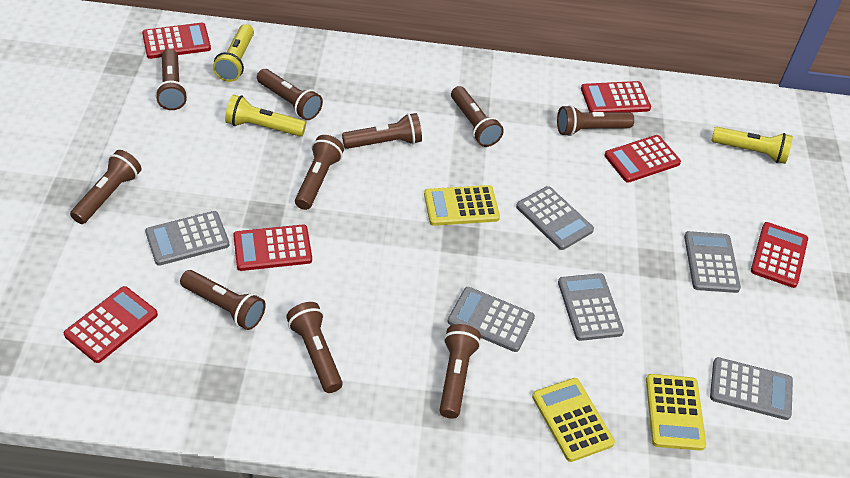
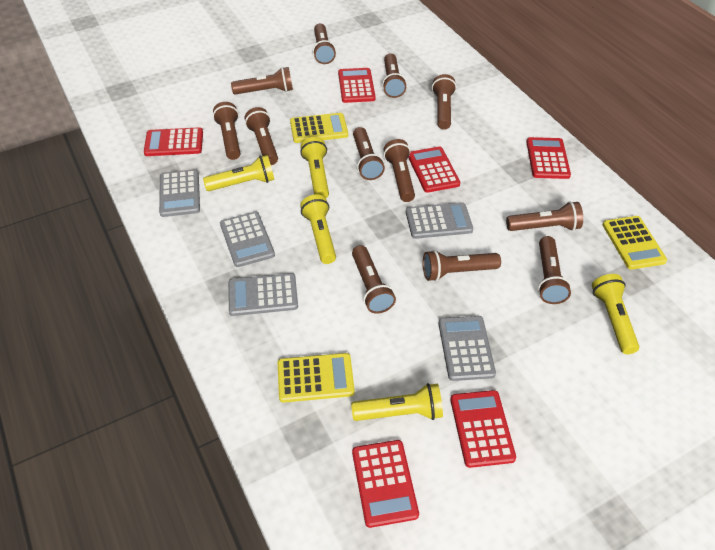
brown flashlight: 10 -> 12
grey calculator: 6 -> 5
yellow flashlight: 3 -> 5

